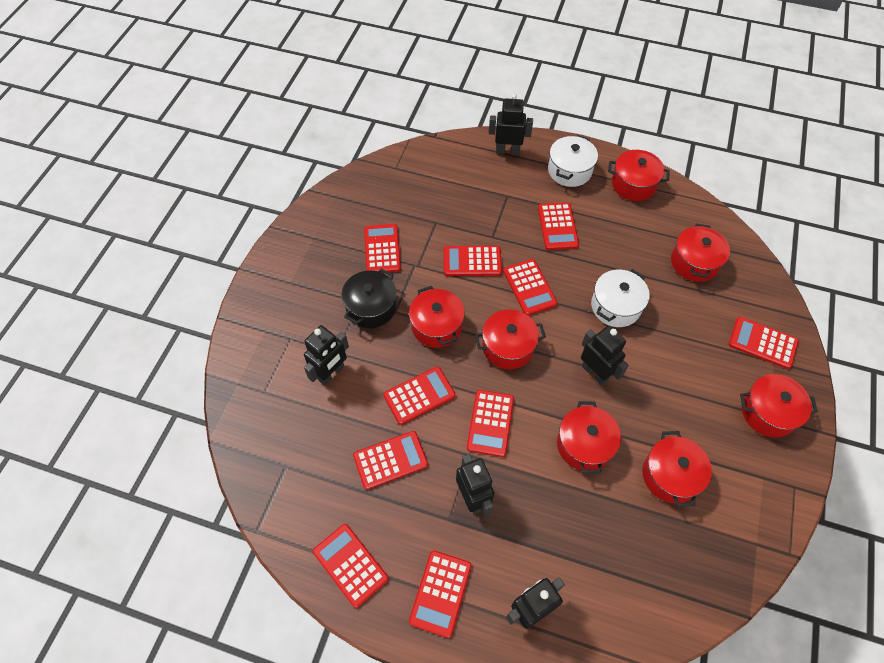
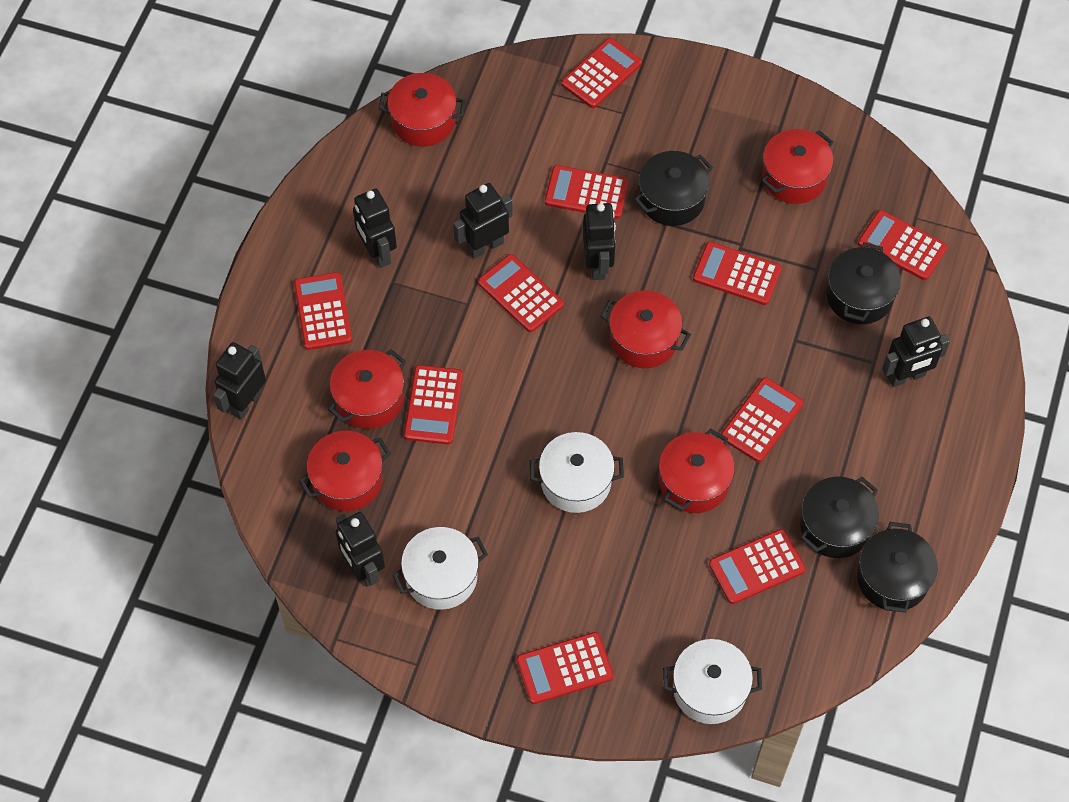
black pot: 1 -> 4
black robot: 5 -> 6
red pot: 7 -> 6
white pot: 2 -> 3

